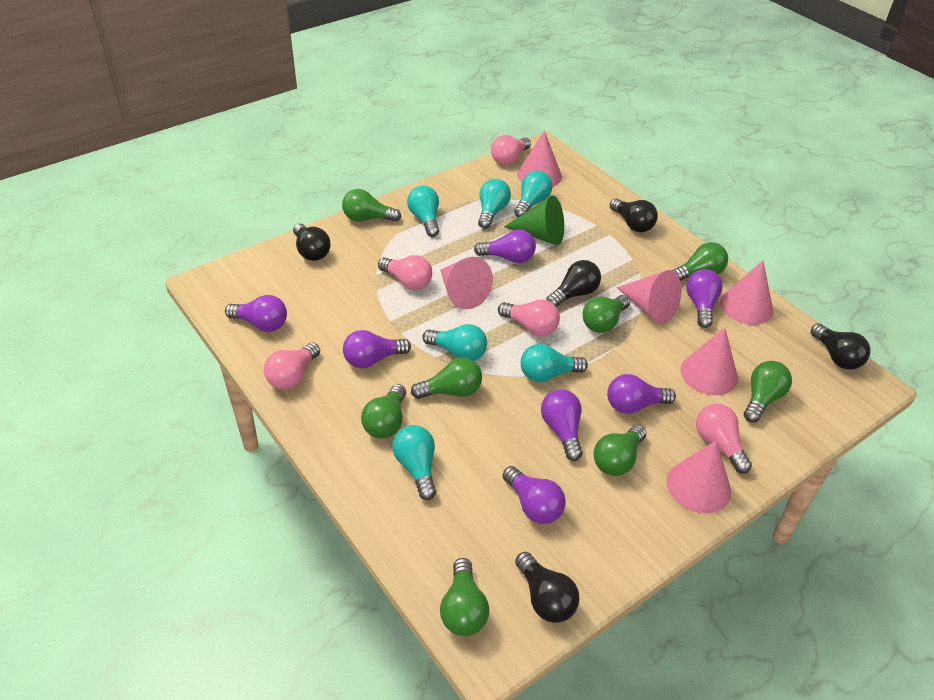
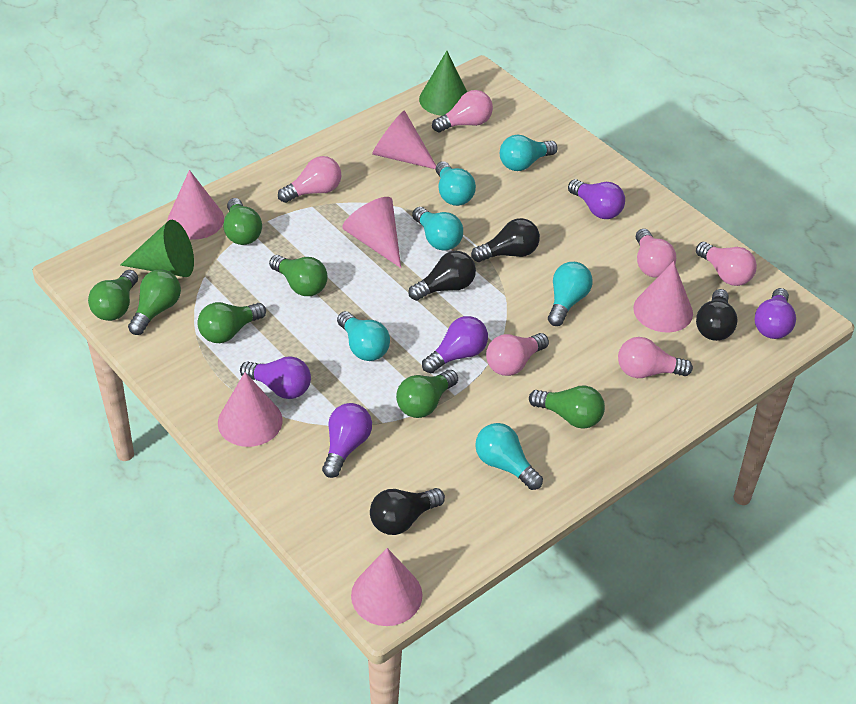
black light bulb: 5 -> 4
green cone: 1 -> 2
green light bulb: 8 -> 7
pink light bulb: 5 -> 6
purple light bulb: 7 -> 5

